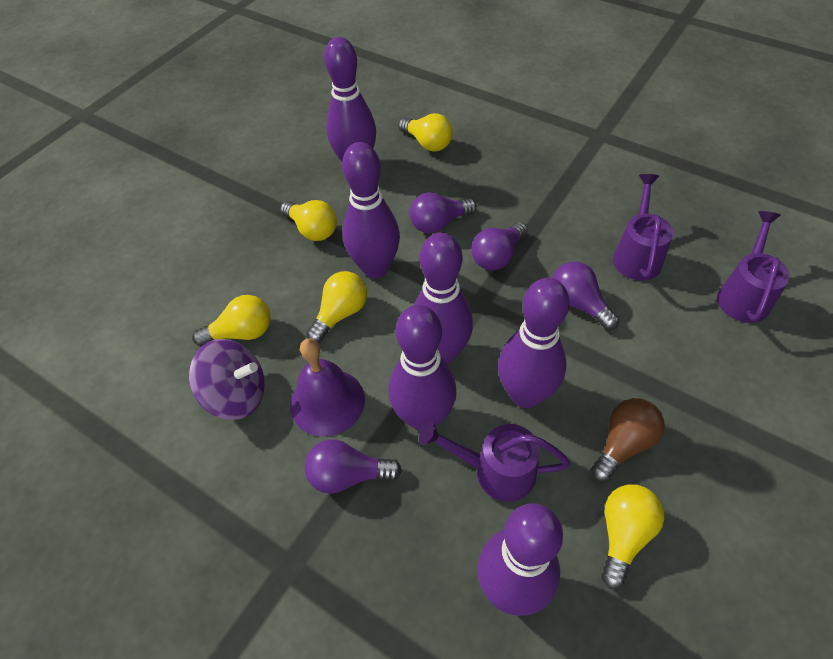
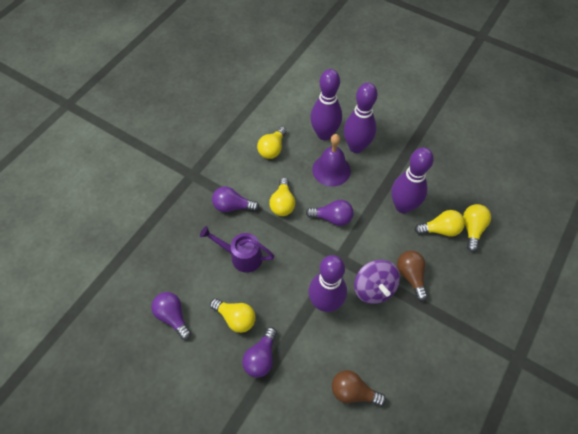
brown light bulb: 1 -> 2
purple bowling pin: 6 -> 4
purple watering can: 3 -> 1

